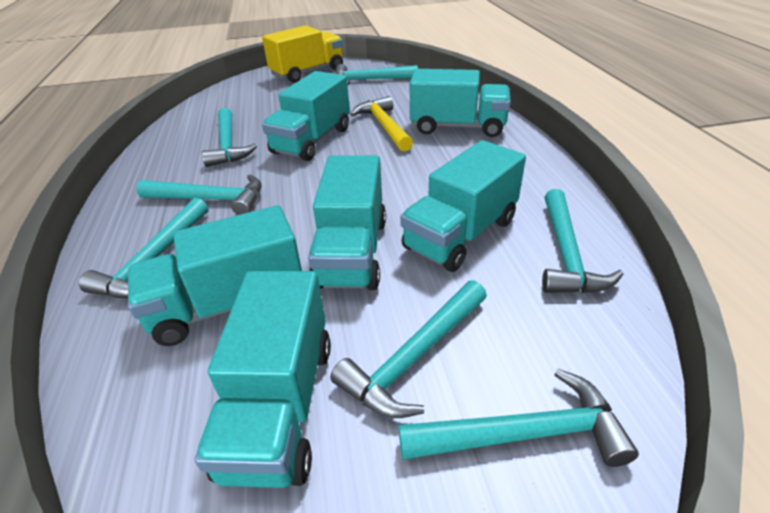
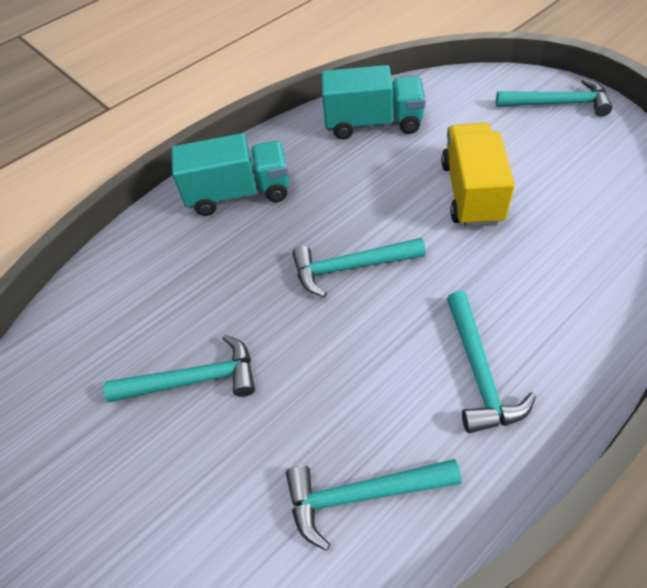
turquoise hammer: 7 -> 5
turquoise truck: 6 -> 2
yellow hammer: 1 -> 0

